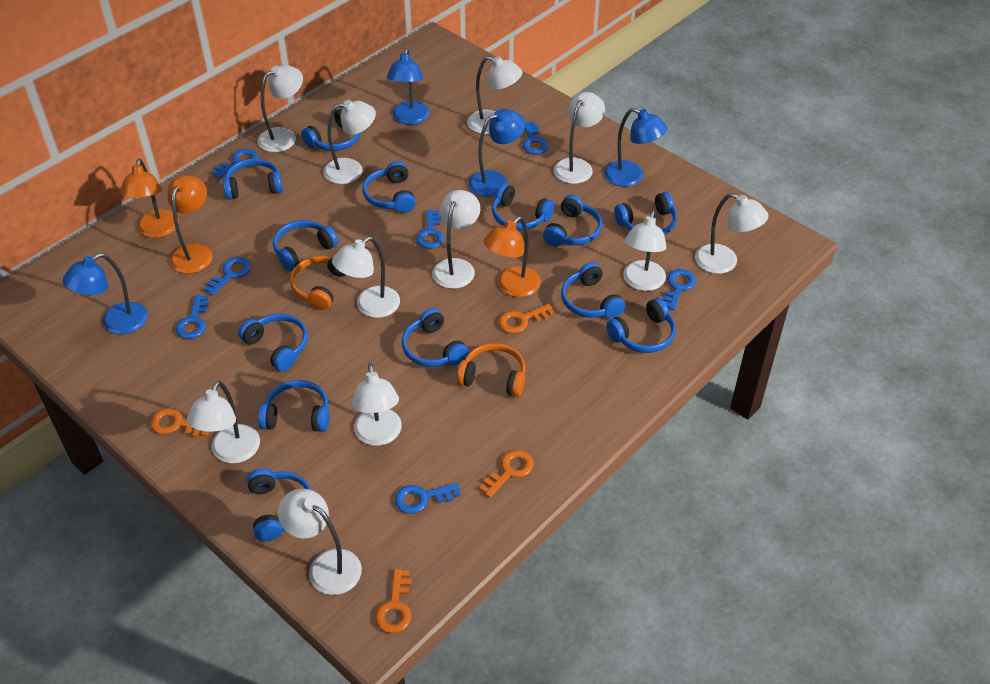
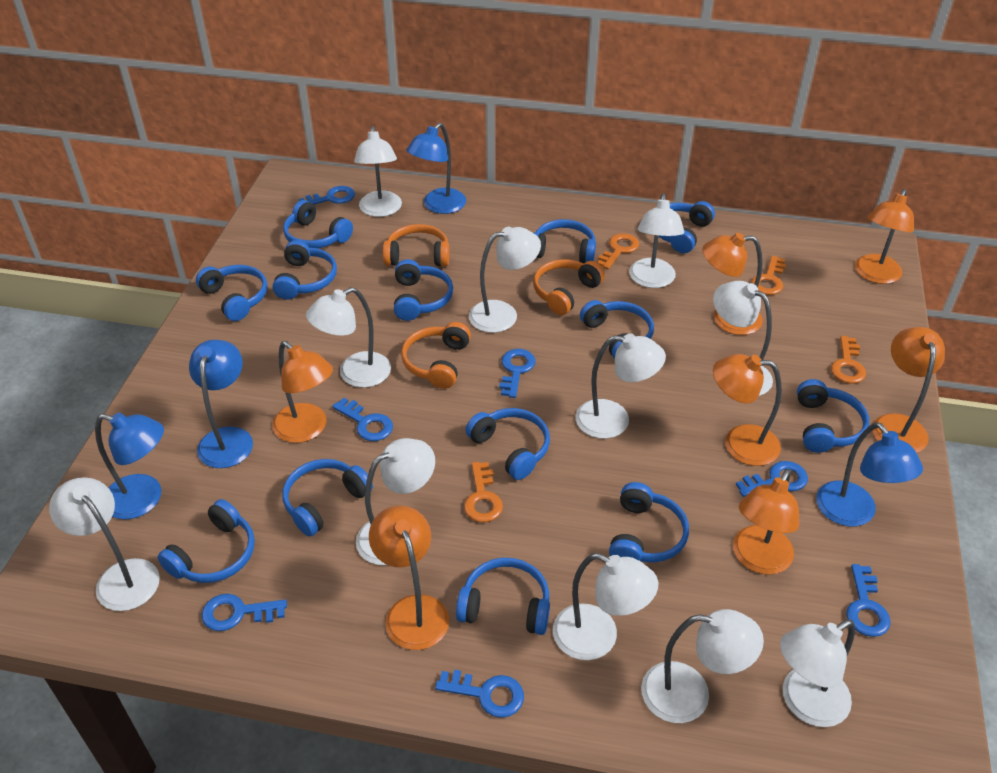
orange headphones: 2 -> 3
orange lamp: 3 -> 7

